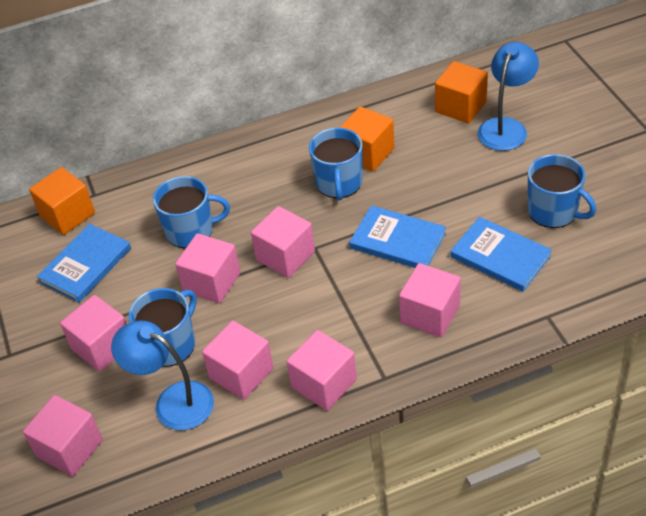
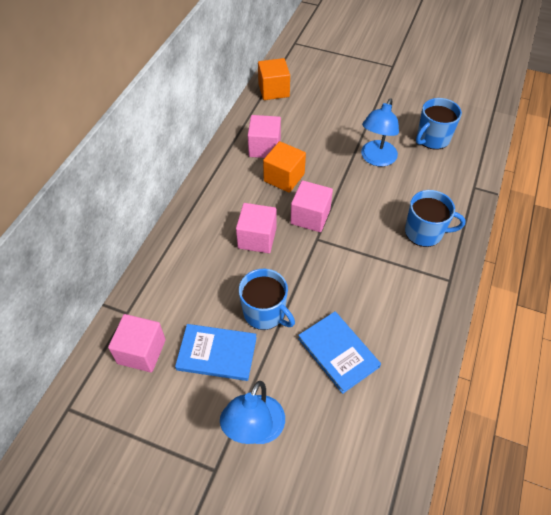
blue book: 3 -> 2
blue mug: 4 -> 3
orange cube: 3 -> 2
pink cube: 7 -> 4

